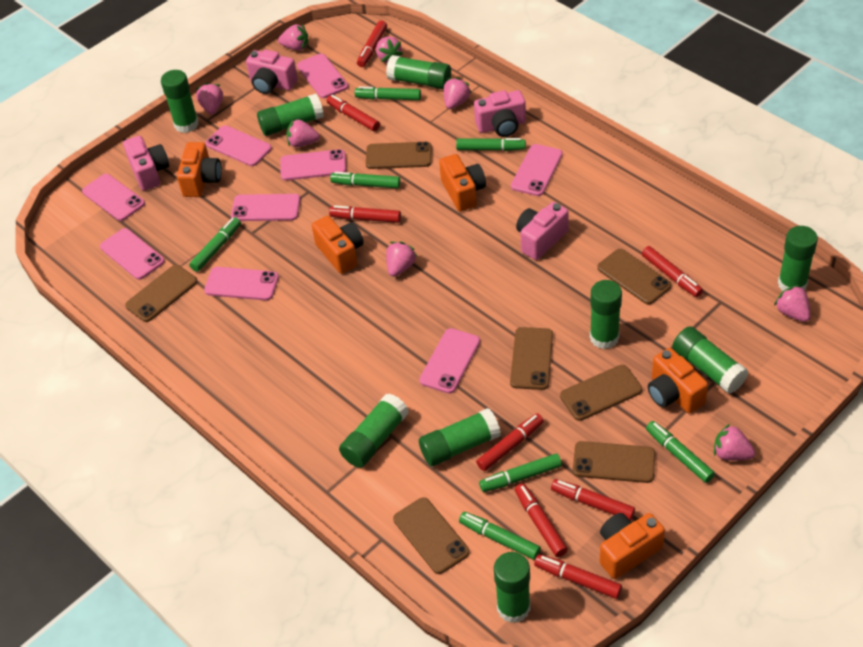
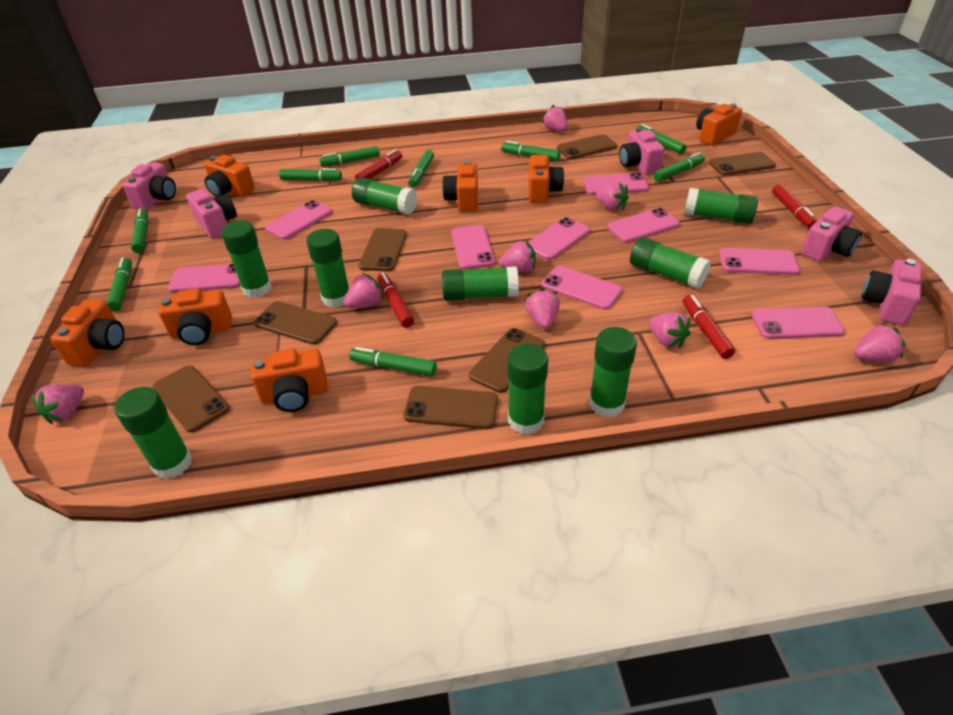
green marker: 7 -> 9
orange camera: 5 -> 7
pink camera: 4 -> 5
red marker: 8 -> 4

